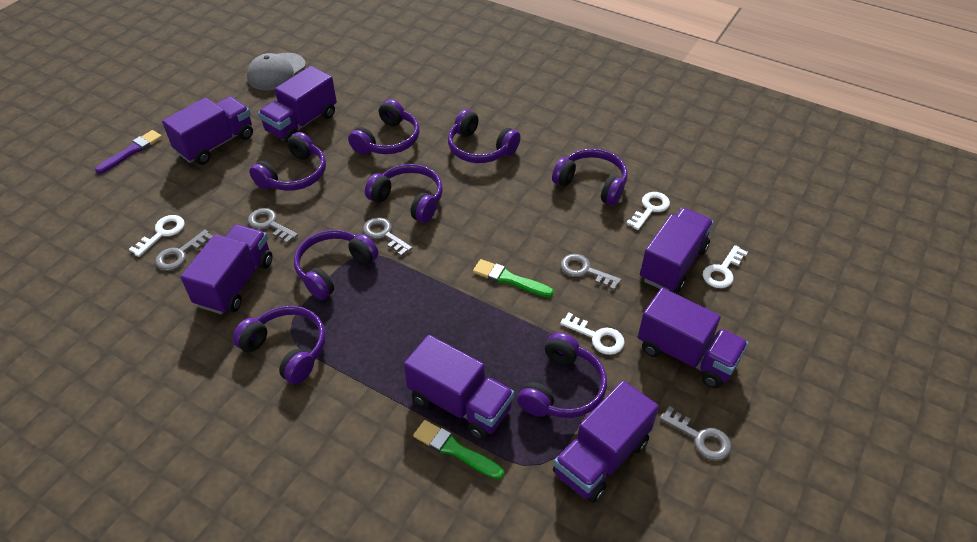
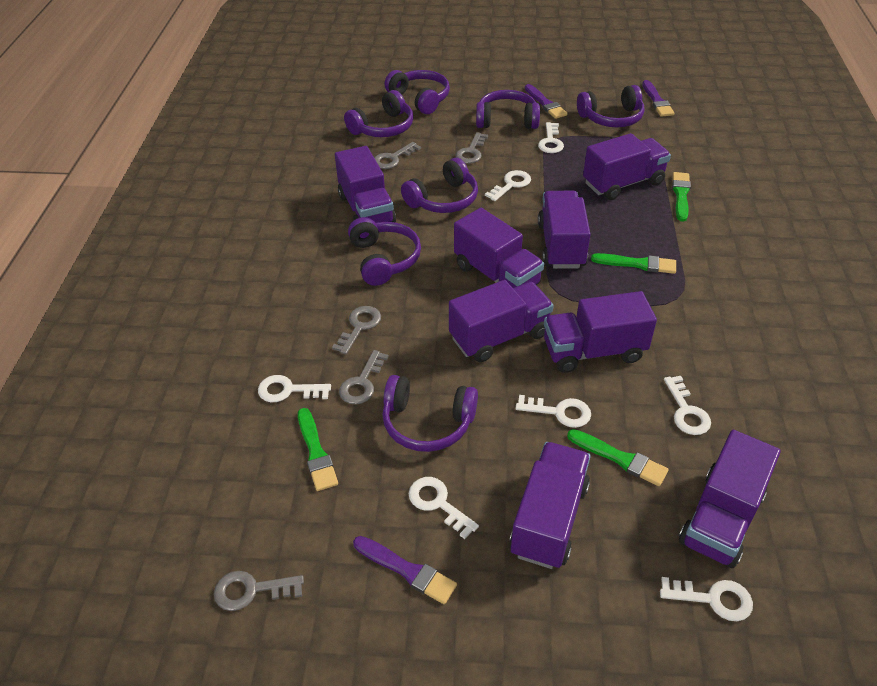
green brush: 2 -> 4
grey cap: 1 -> 0
purple brush: 1 -> 3
purple headphones: 8 -> 7
purple truck: 7 -> 8
white key: 4 -> 7

